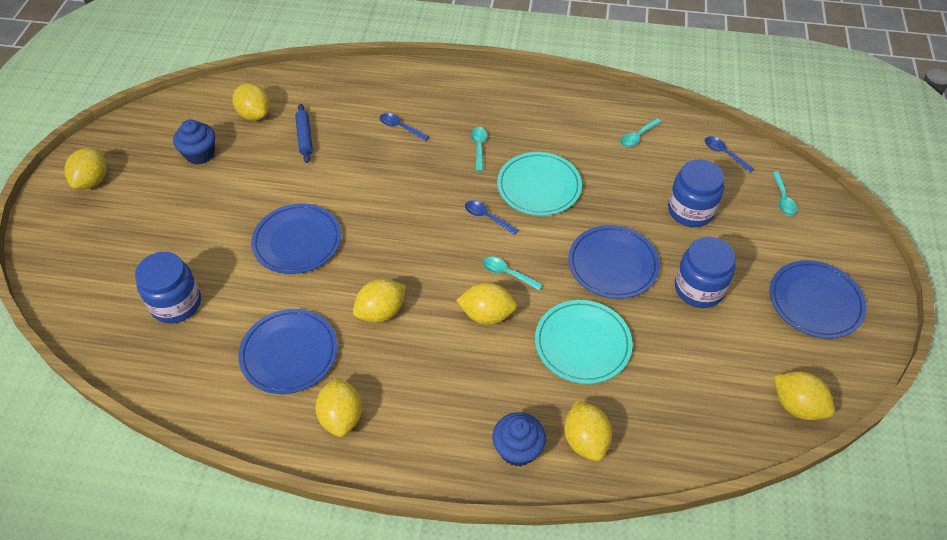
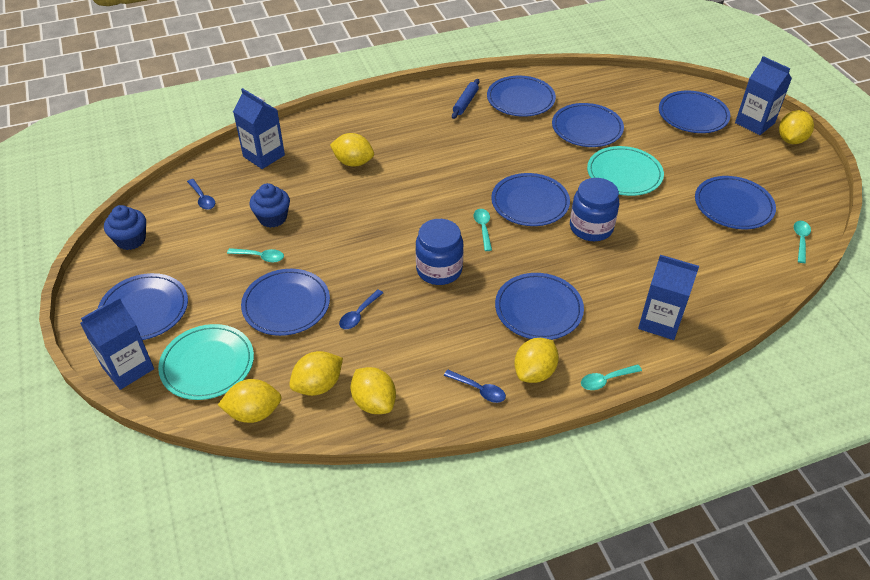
blue carton: 0 -> 4
blue jar: 3 -> 2
blue plate: 4 -> 8
yellow lemon: 7 -> 6

